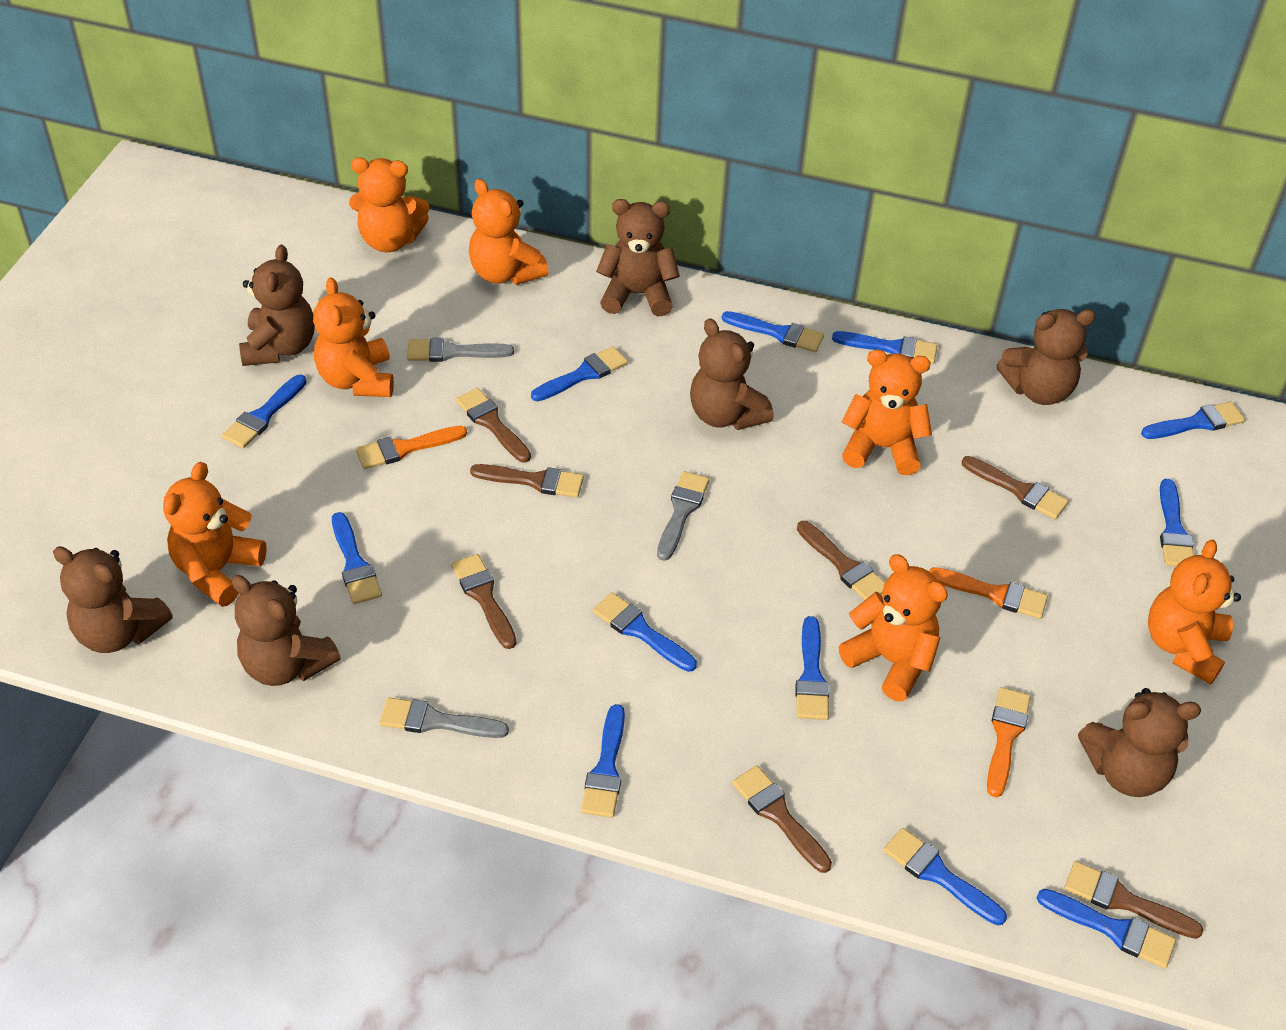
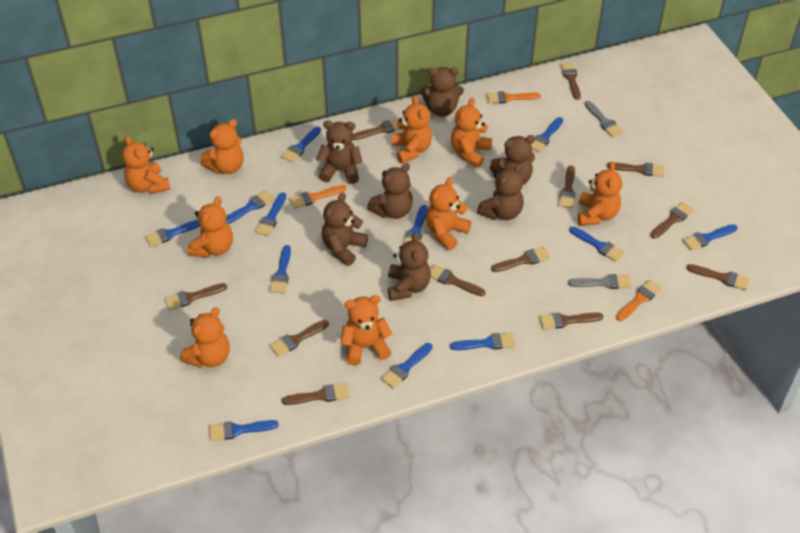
brown brush: 7 -> 12
grey brush: 3 -> 2
orange teddy bear: 7 -> 9

